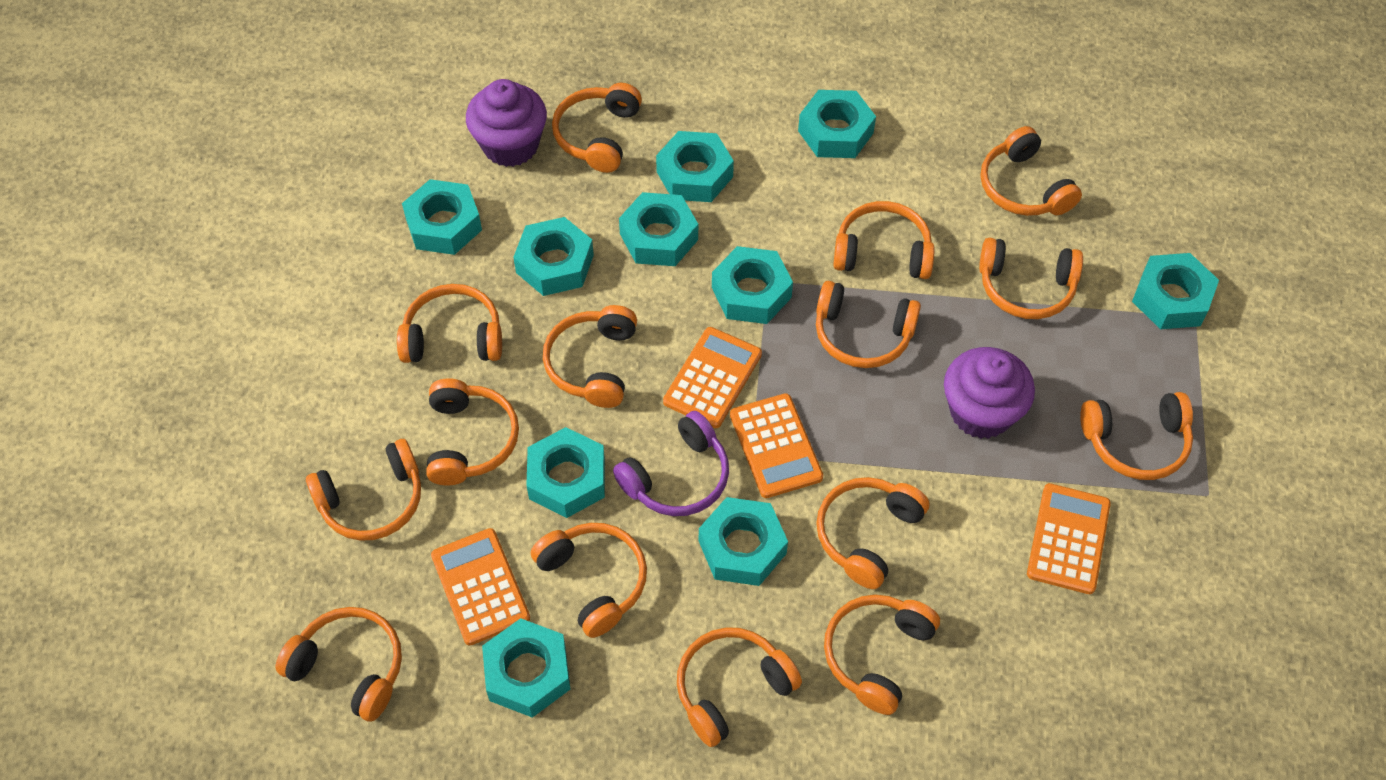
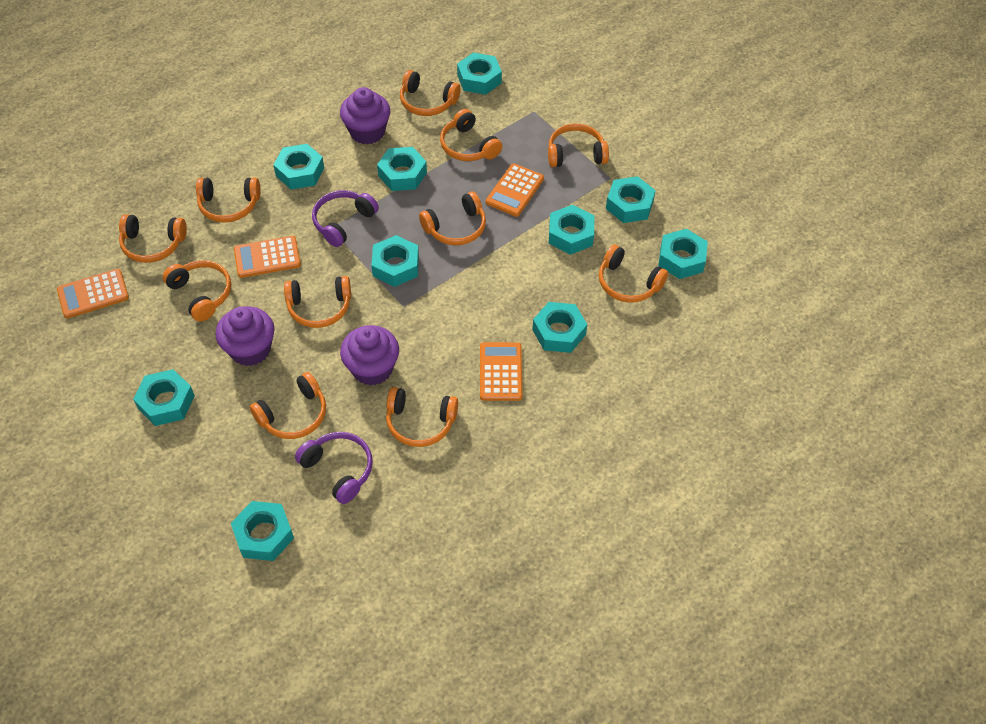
orange headphones: 15 -> 11
purple cupcake: 2 -> 3
purple headphones: 1 -> 2

